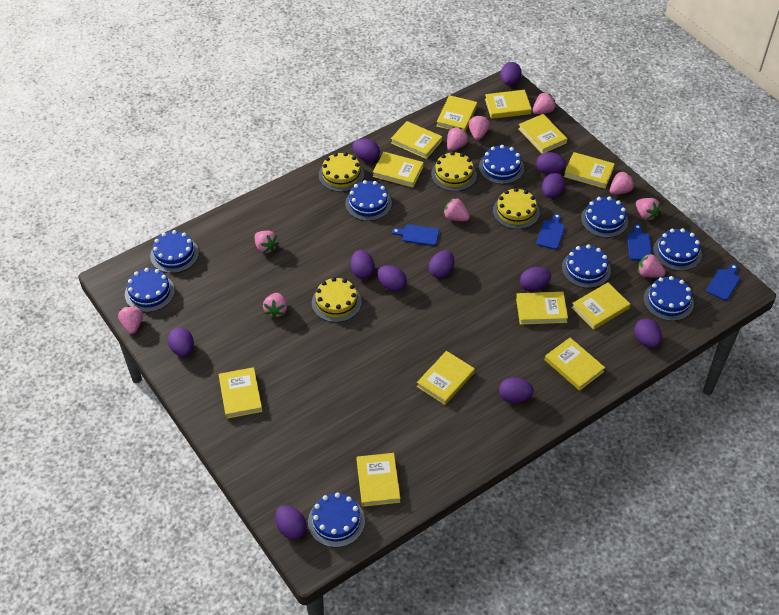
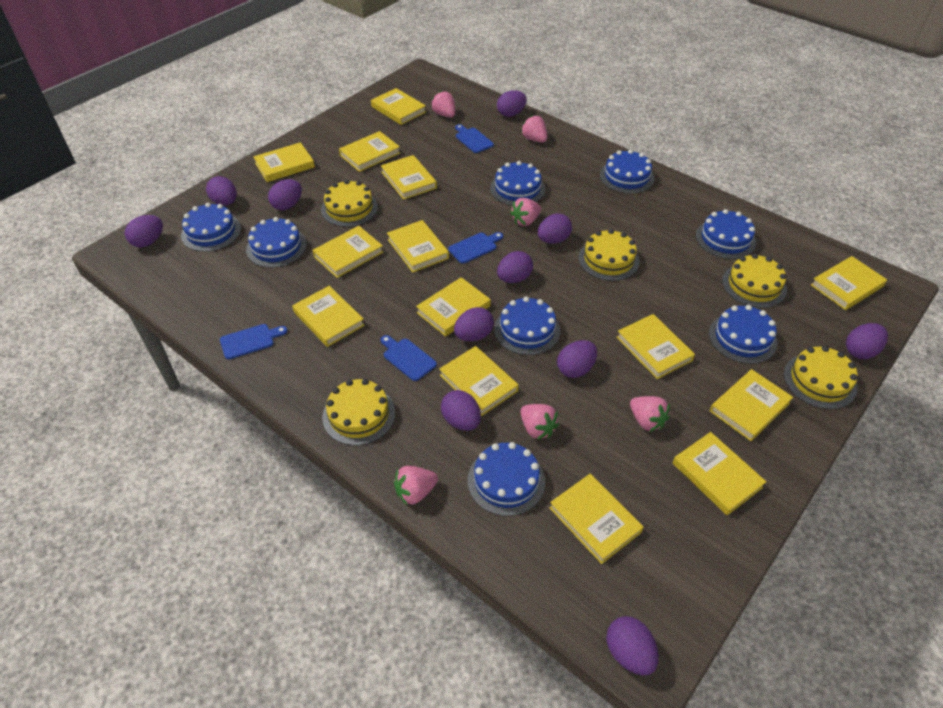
blue cake: 9 -> 8
pink strawberry: 10 -> 6
purple egg: 12 -> 11
yellow book: 12 -> 14
yellow cake: 4 -> 5

